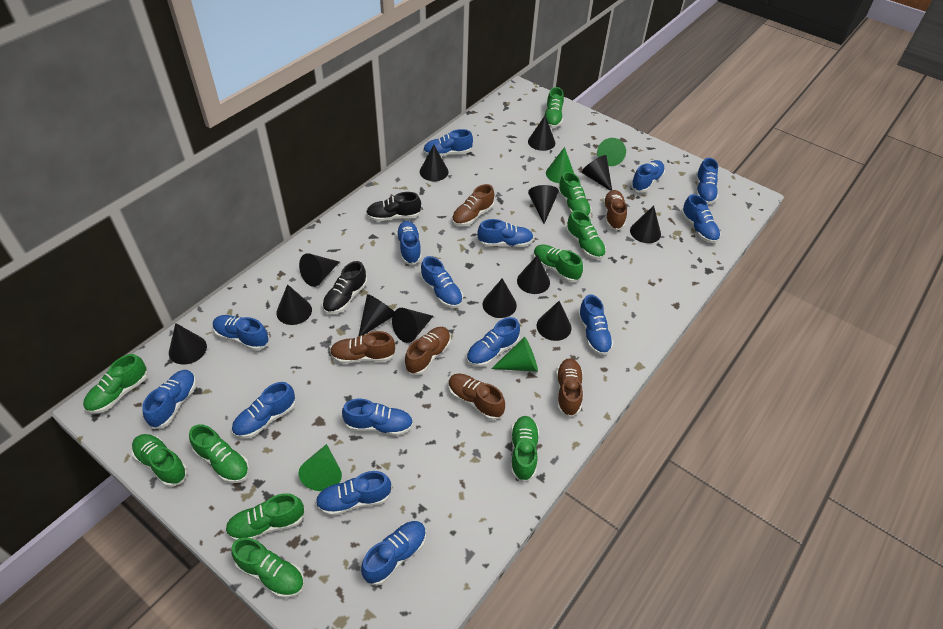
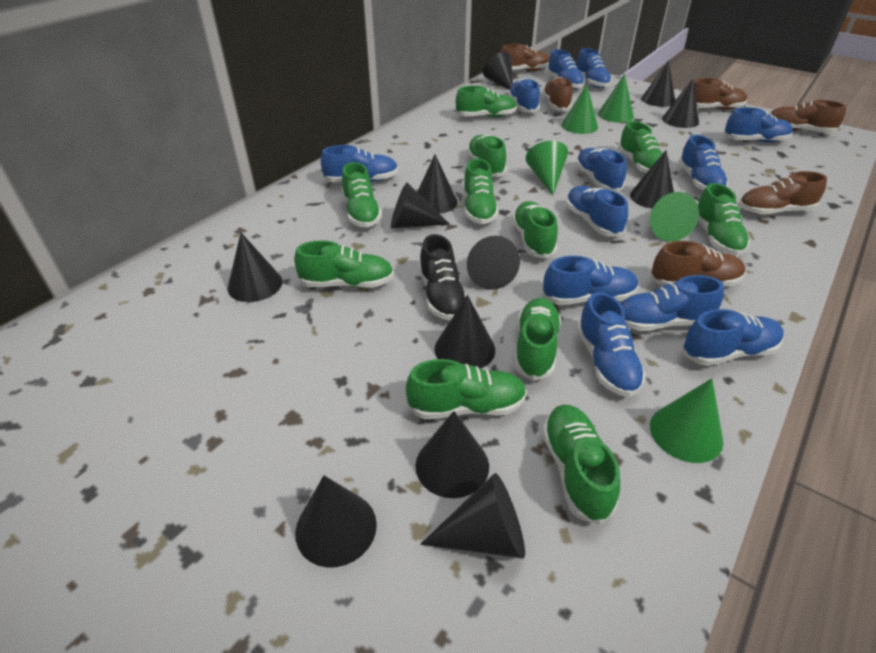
black cone: 13 -> 12
black shoe: 2 -> 1
blue shoe: 15 -> 12
green cone: 4 -> 5
green shoe: 10 -> 11

